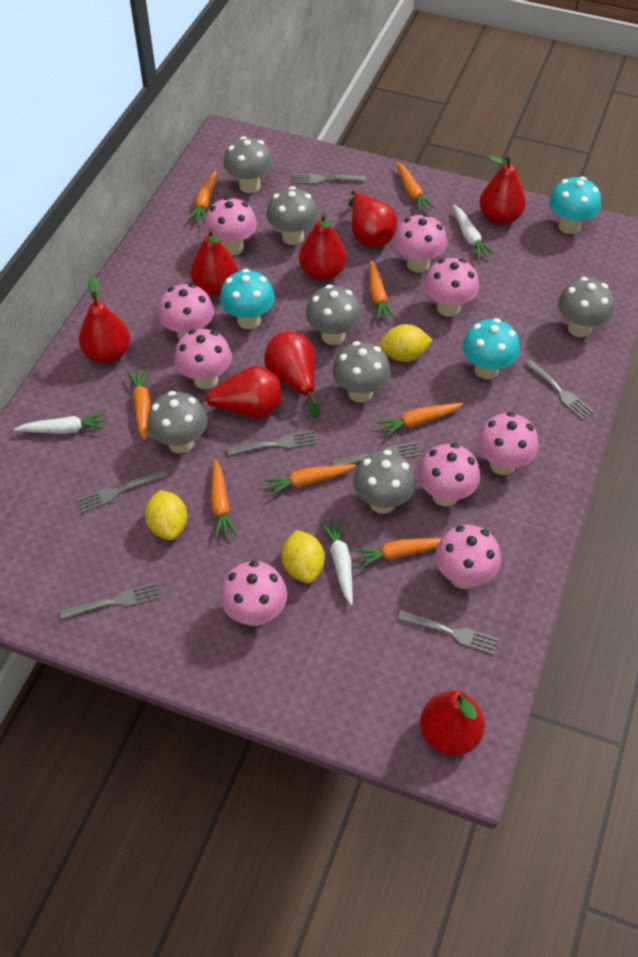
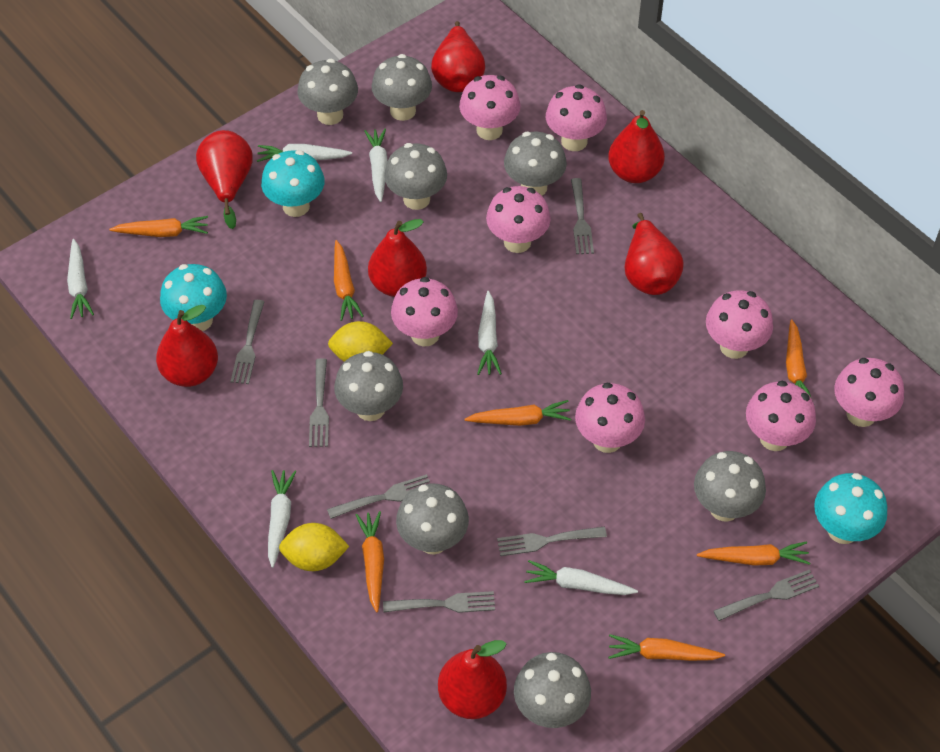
grey mushroom: 7 -> 8
orange carrot: 8 -> 7
pink mushroom: 9 -> 8
red pear: 8 -> 7
white carrot: 3 -> 6
yellow lemon: 3 -> 2

